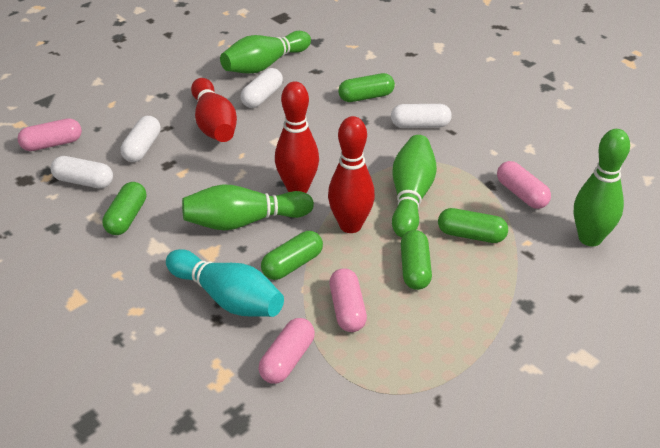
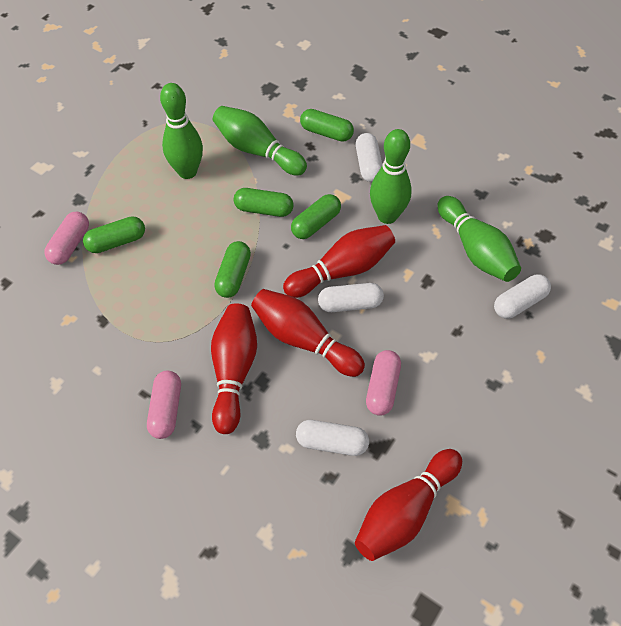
pink capsule: 4 -> 3
red bowling pin: 3 -> 4
turquoise bowling pin: 1 -> 0

